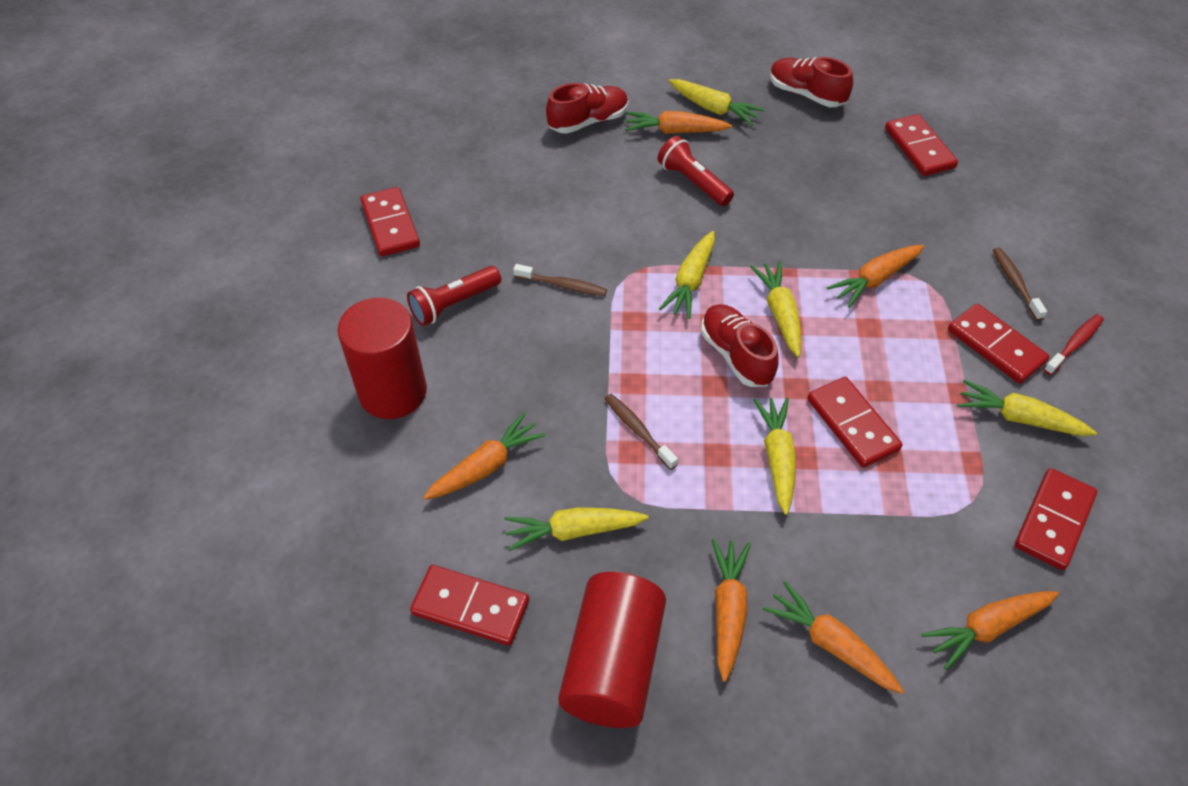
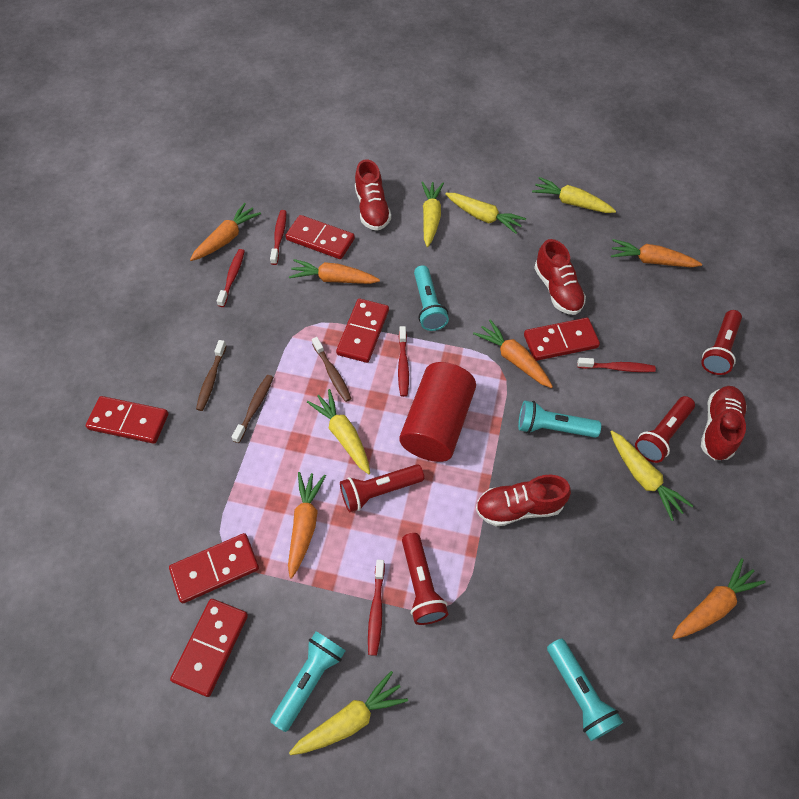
red cylinder: 2 -> 1
red flashlight: 2 -> 4
red shoe: 3 -> 4
red toothbrush: 1 -> 5
turquoise flashlight: 0 -> 4

